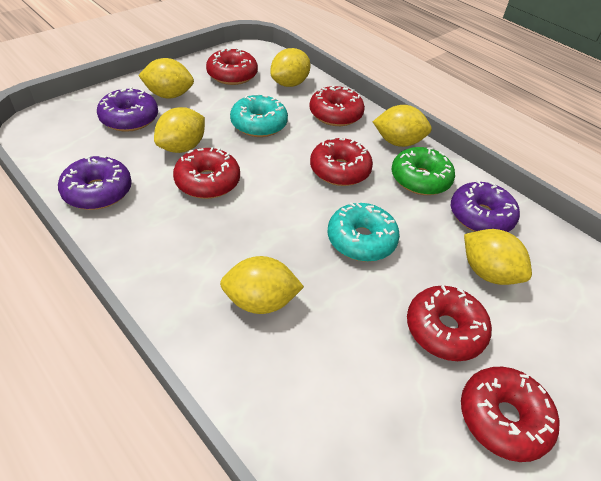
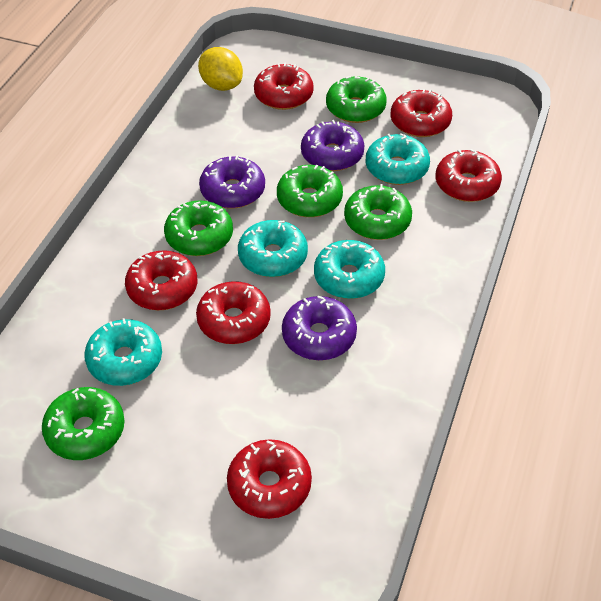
green donut: 1 -> 5
turquoise donut: 2 -> 4
yellow lemon: 6 -> 1

